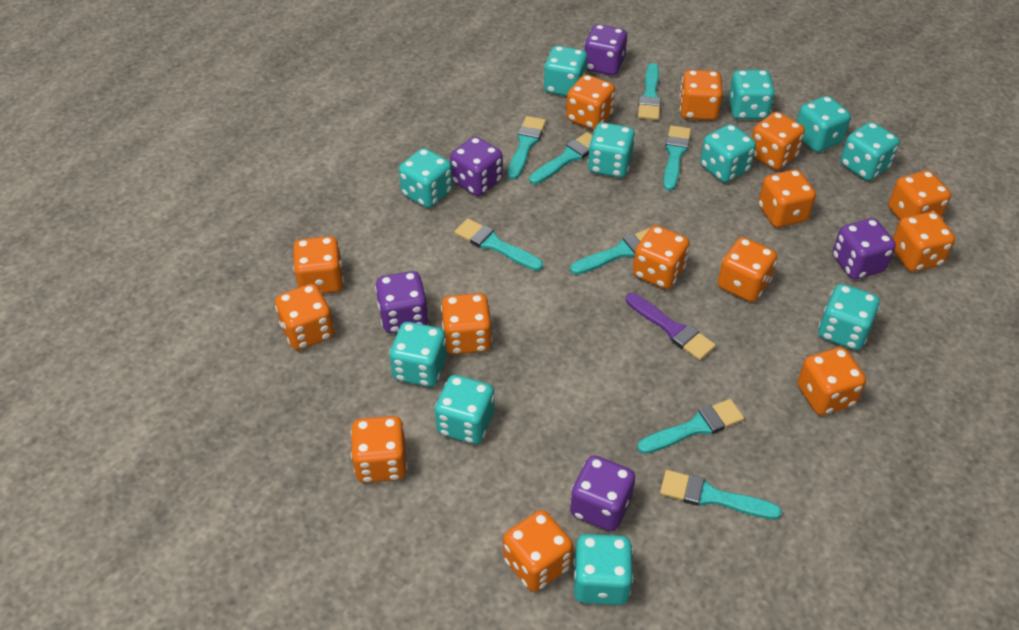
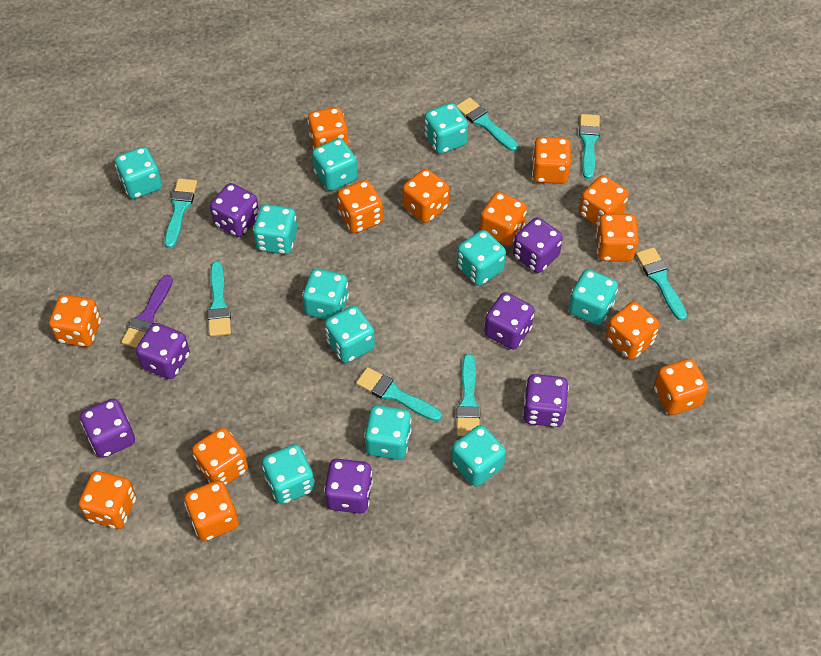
orange dice: 14 -> 13
purple dice: 5 -> 7
turquoise brush: 8 -> 7

